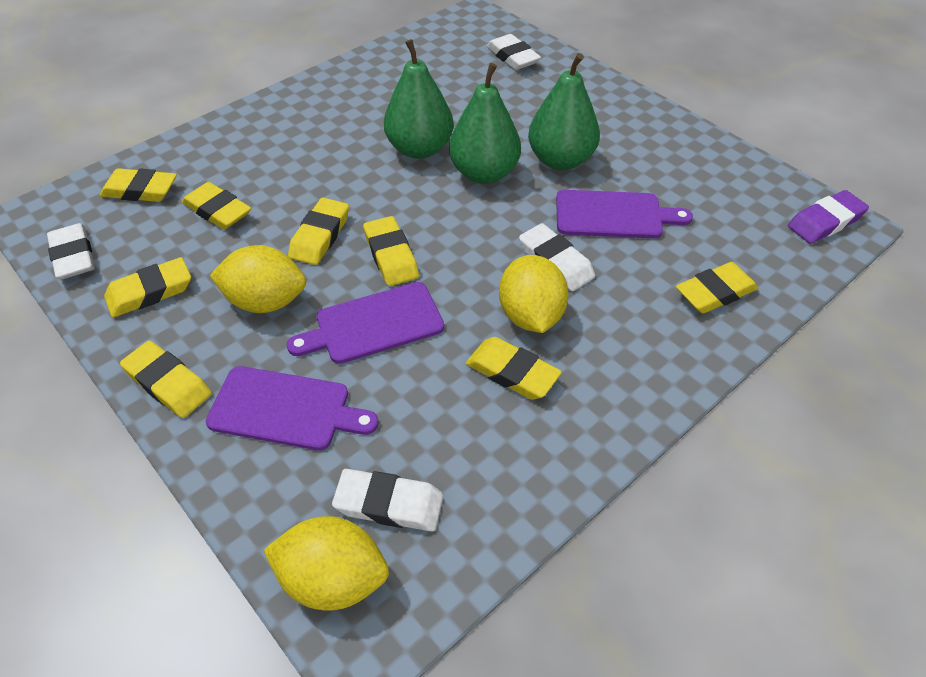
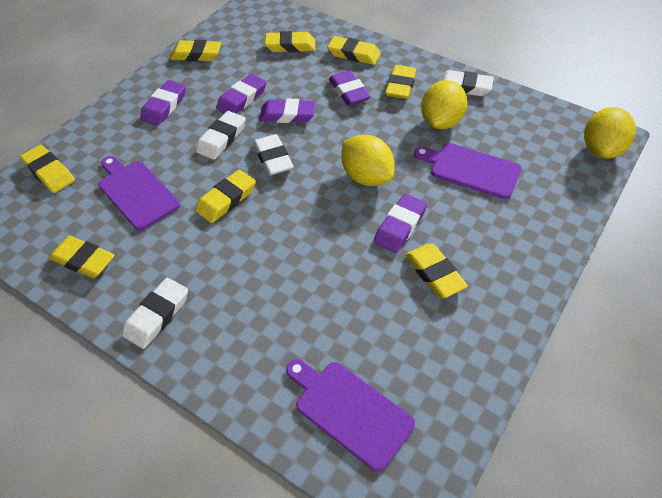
green pear: 3 -> 0
purple eraser: 1 -> 5

